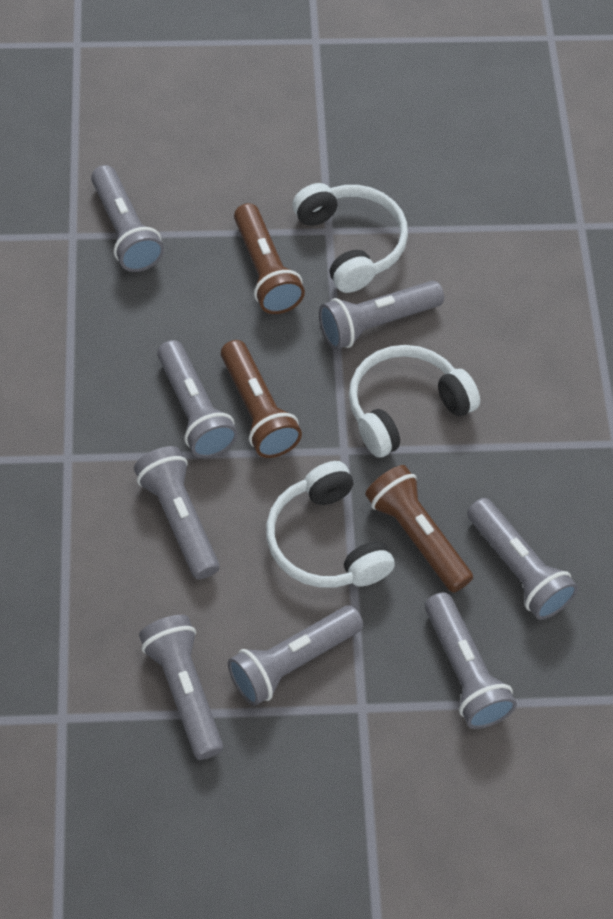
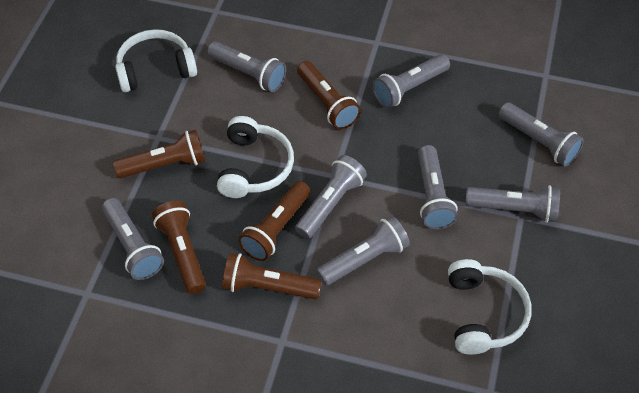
brown flashlight: 3 -> 5

